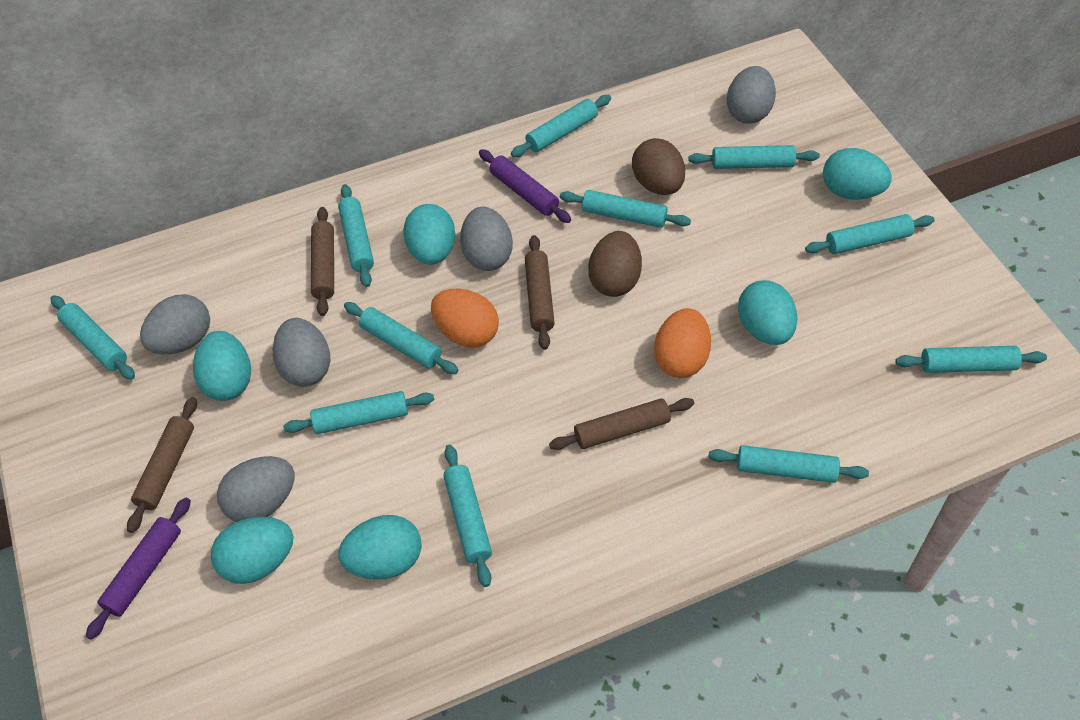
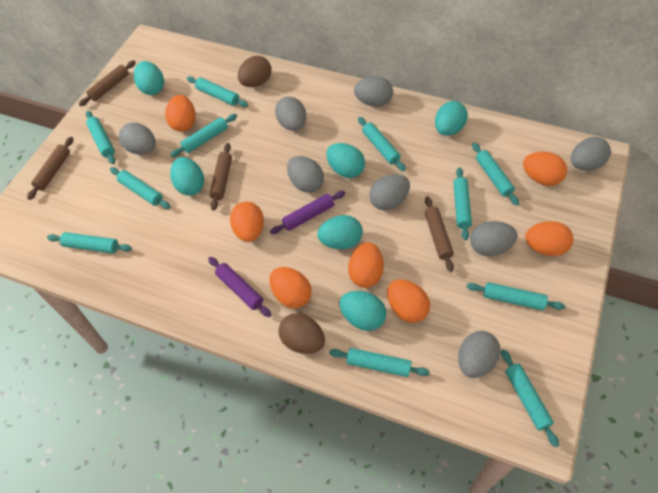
grey egg: 5 -> 8
orange egg: 2 -> 7

